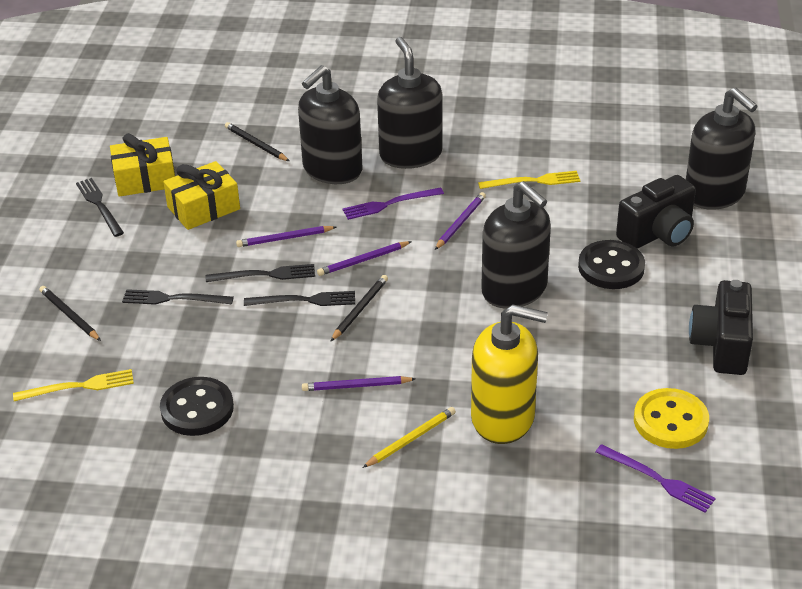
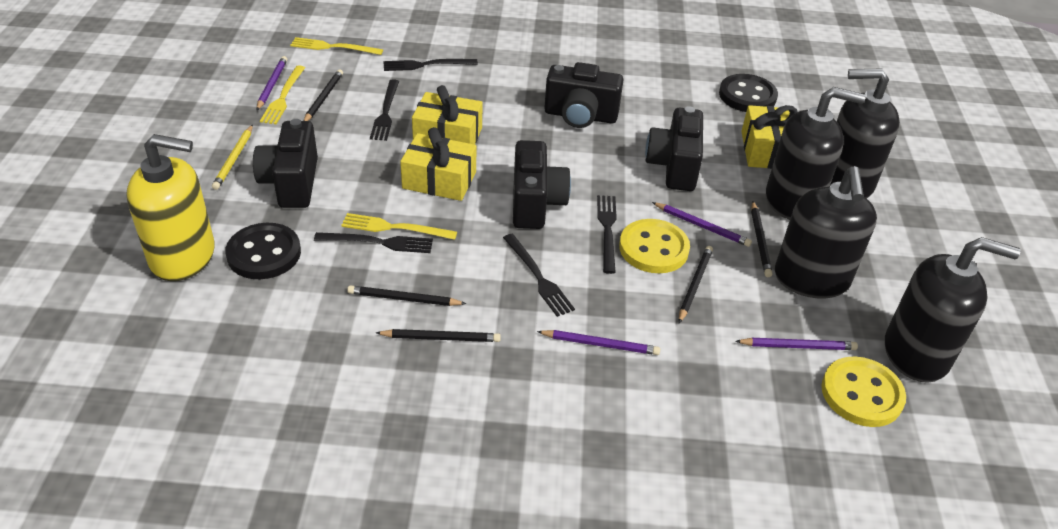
black camera: 2 -> 4
black fork: 4 -> 5
black pencil: 3 -> 5
purple fork: 2 -> 0
yellow button: 1 -> 2
yellow fork: 2 -> 3
yellow gift: 2 -> 3

